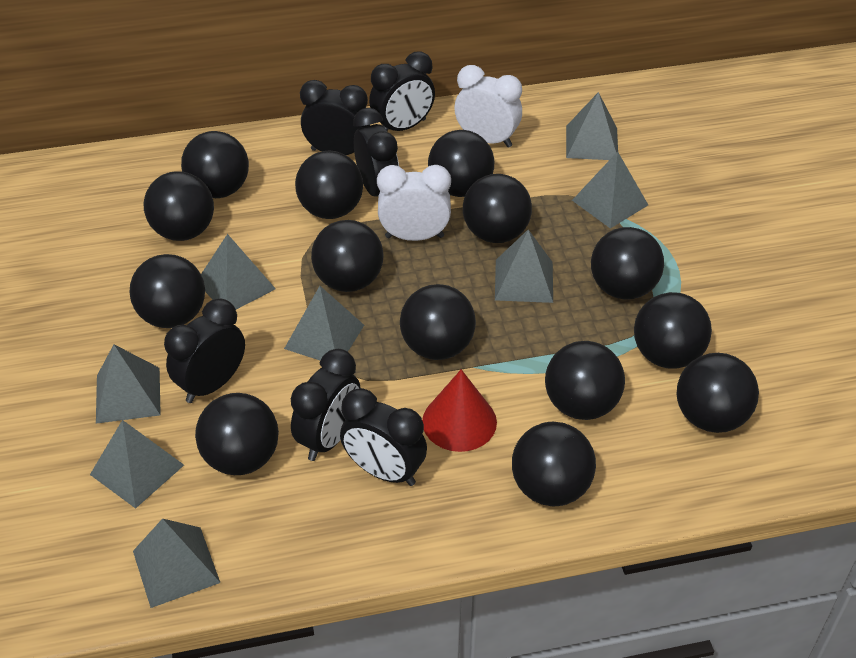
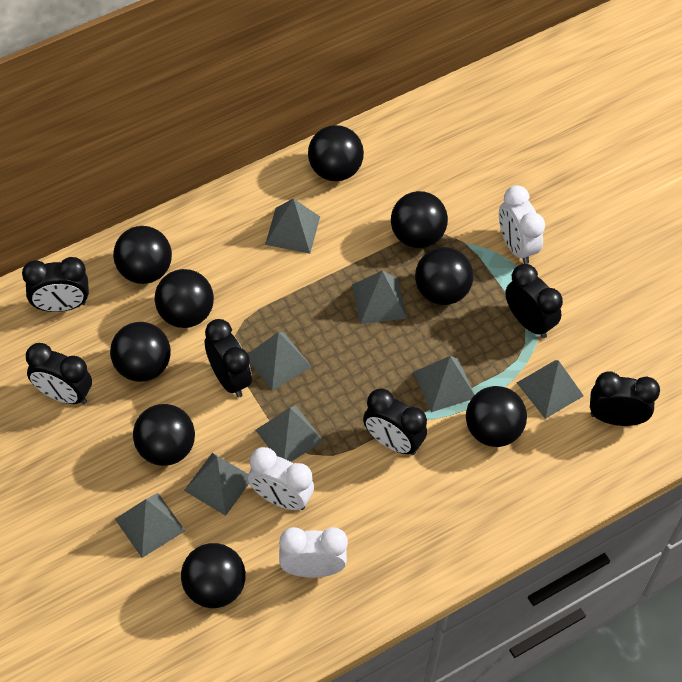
black ball: 14 -> 9
red cone: 1 -> 0
white clock: 2 -> 3

